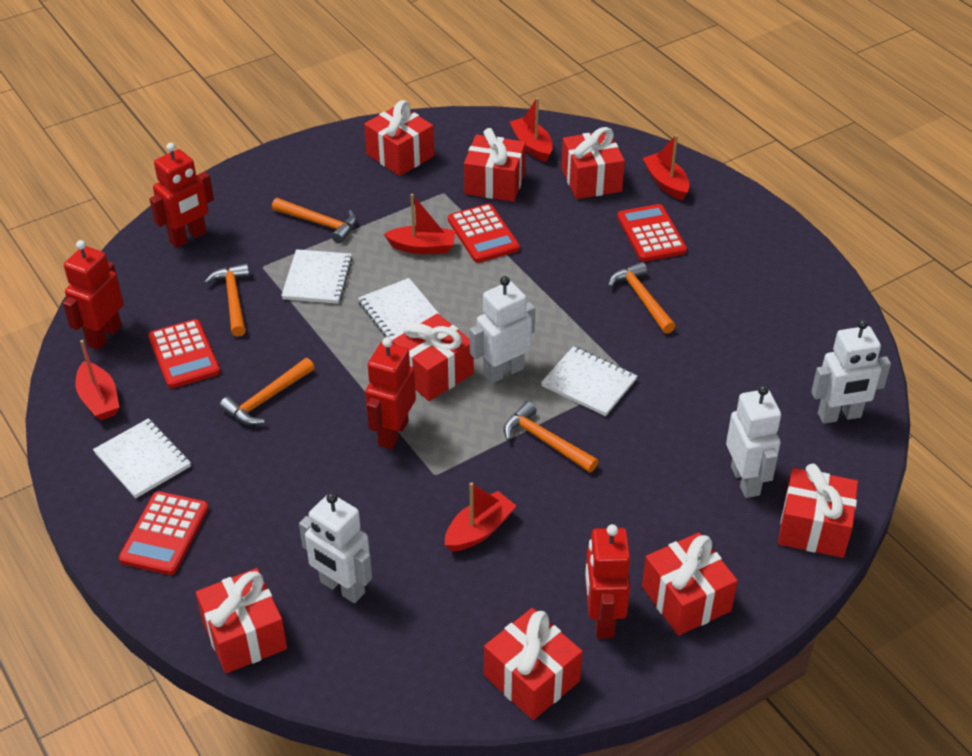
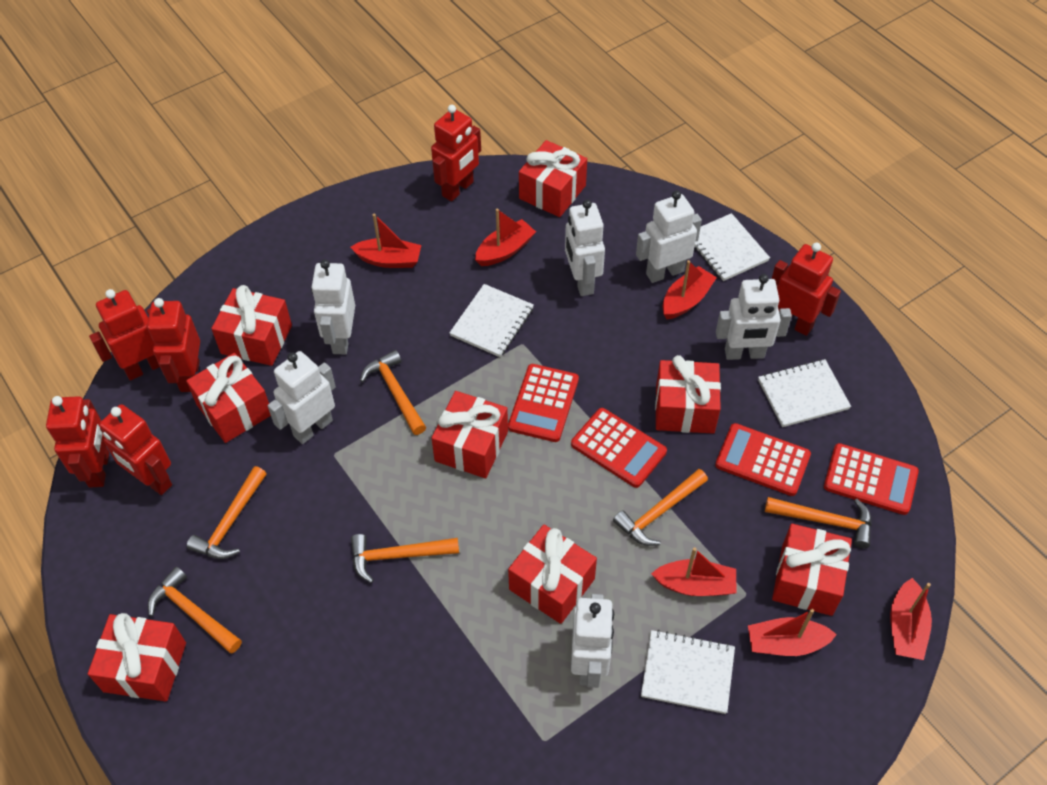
orange hammer: 5 -> 6
red boat: 5 -> 6
red robot: 4 -> 6
white robot: 4 -> 6

